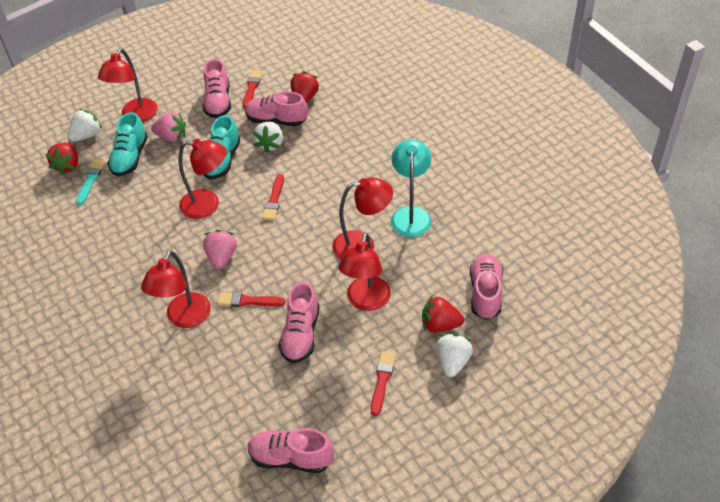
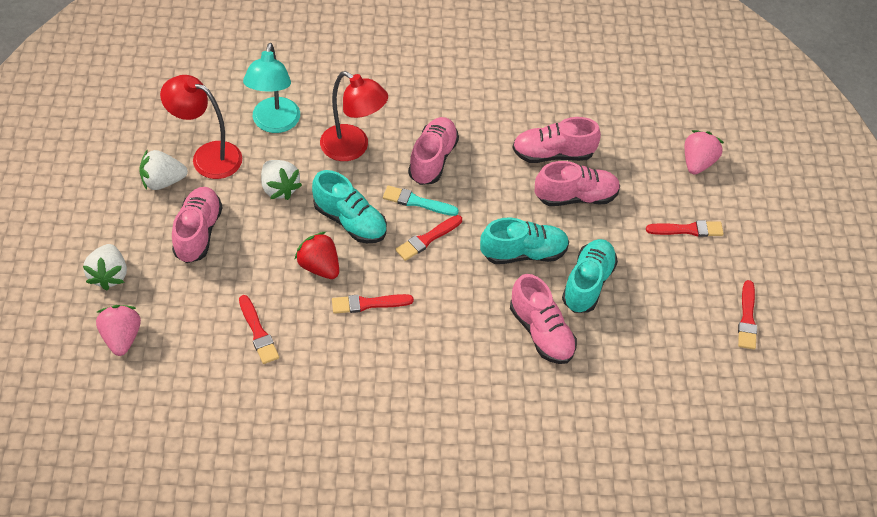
red brush: 4 -> 5
red lamp: 5 -> 2
red strawberry: 3 -> 1
turquoise shoe: 2 -> 3

